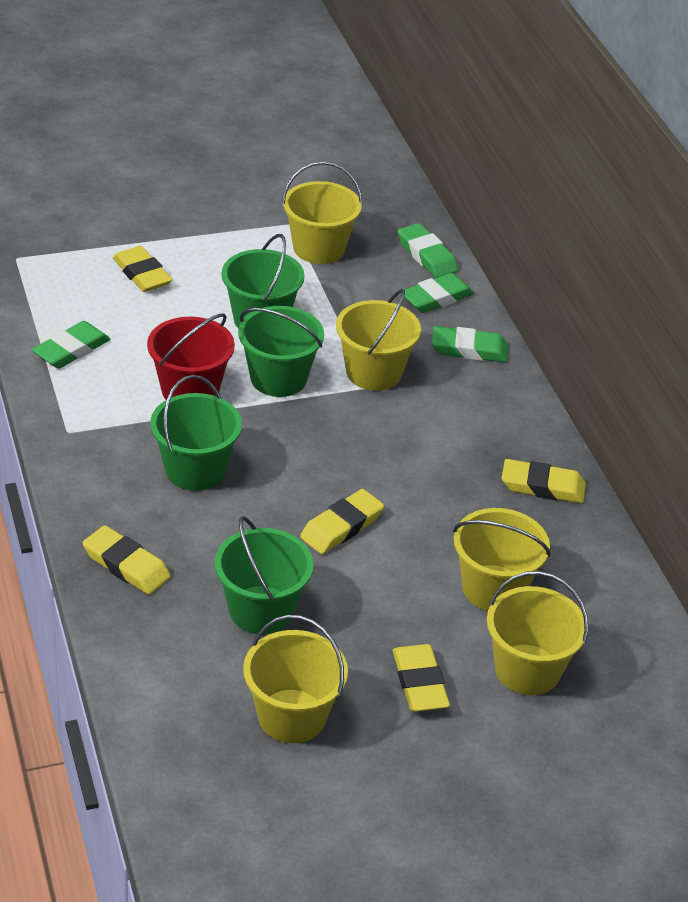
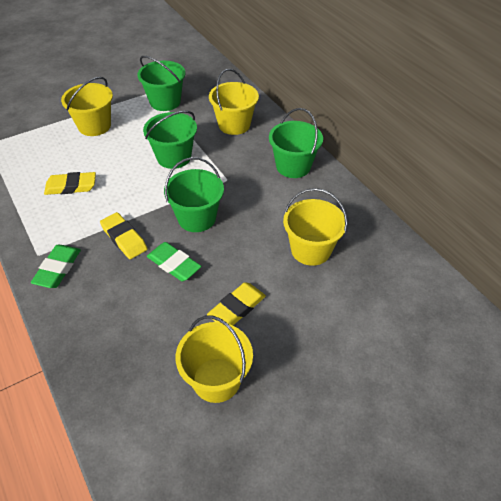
green eraser: 4 -> 2
red bucket: 1 -> 0
yellow bucket: 5 -> 4
yellow eraser: 5 -> 3

